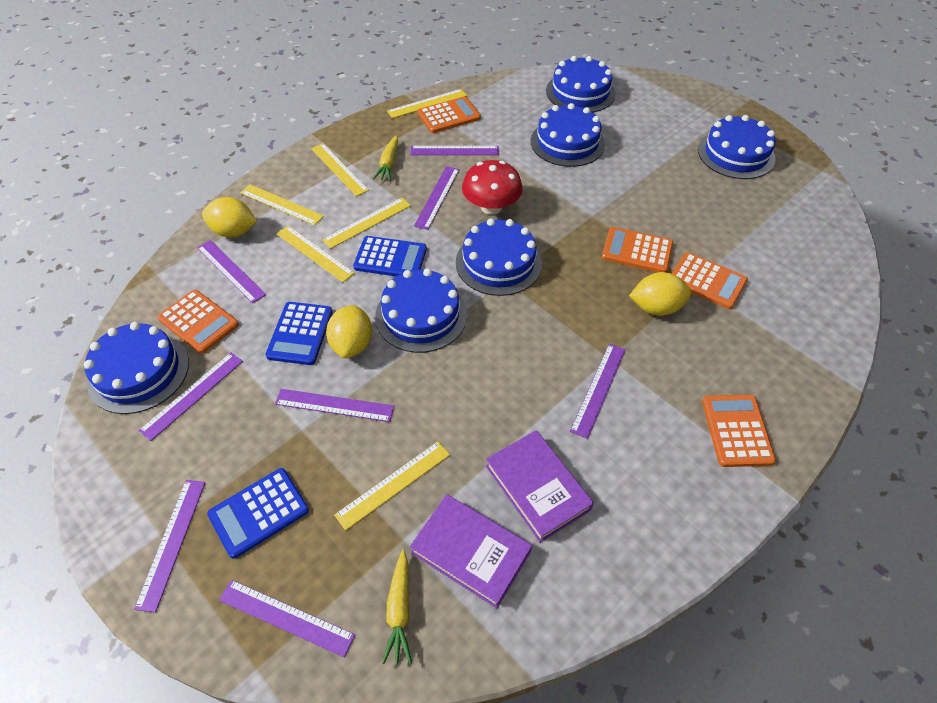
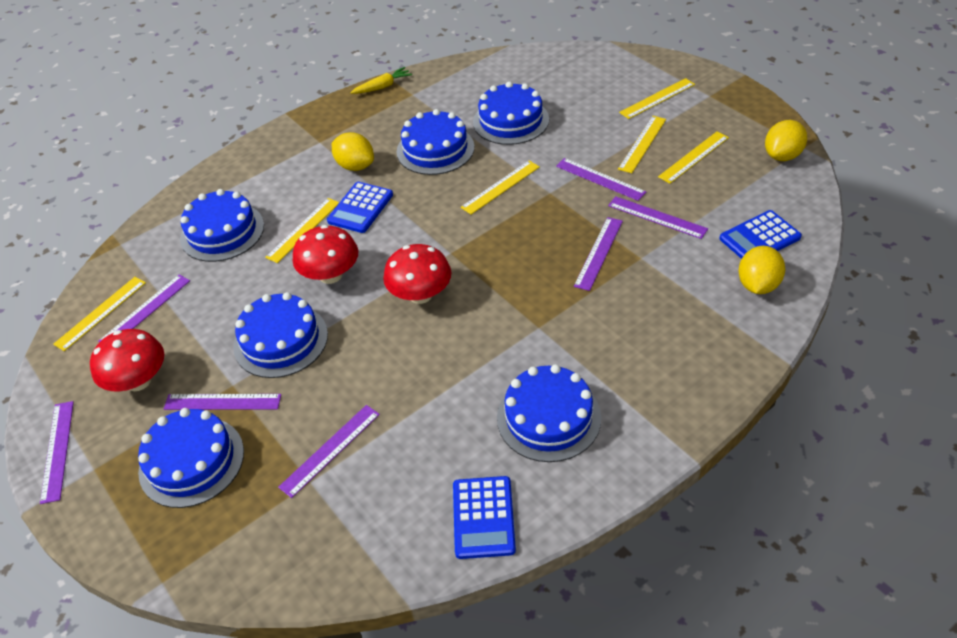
orange calculator: 5 -> 0
purple book: 2 -> 0
purple ruler: 8 -> 7
red mushroom: 1 -> 3
yellow carrot: 2 -> 1

